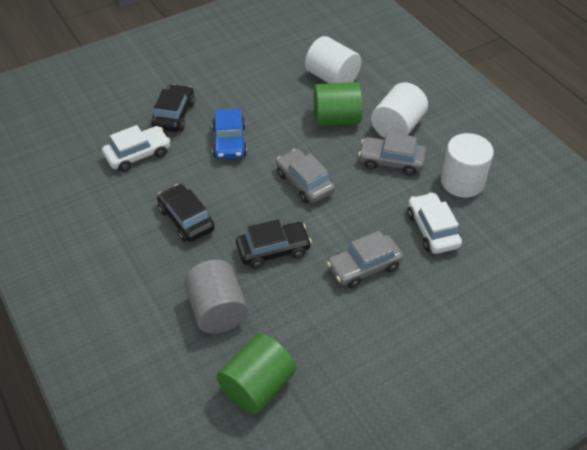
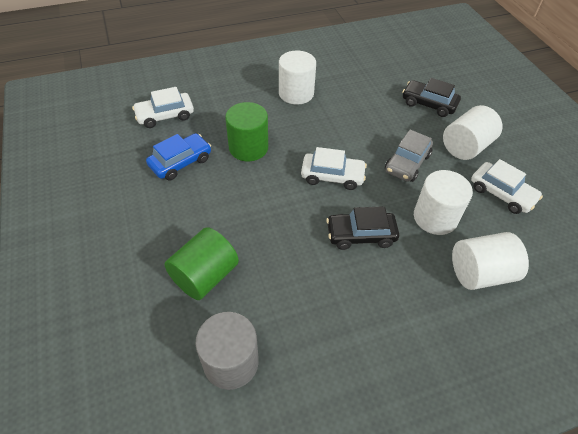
black car: 3 -> 2
grey car: 3 -> 1
white car: 2 -> 3
white cylinder: 3 -> 4

